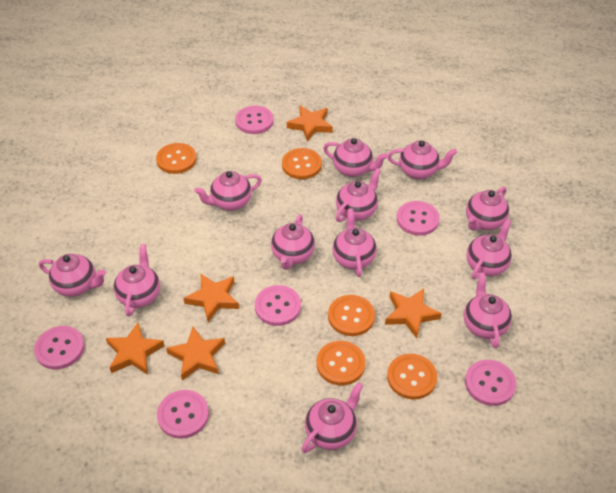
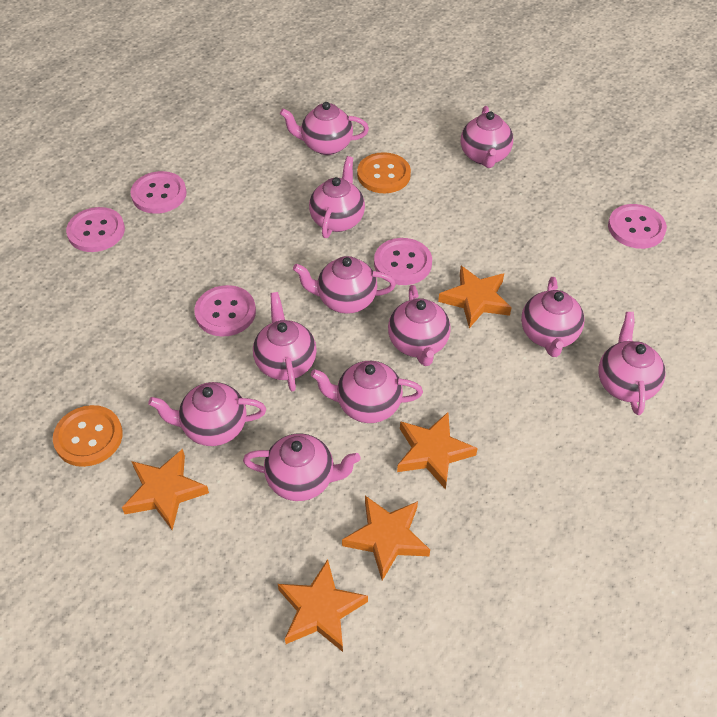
orange button: 5 -> 2
pink button: 6 -> 5
pink teapot: 12 -> 11

